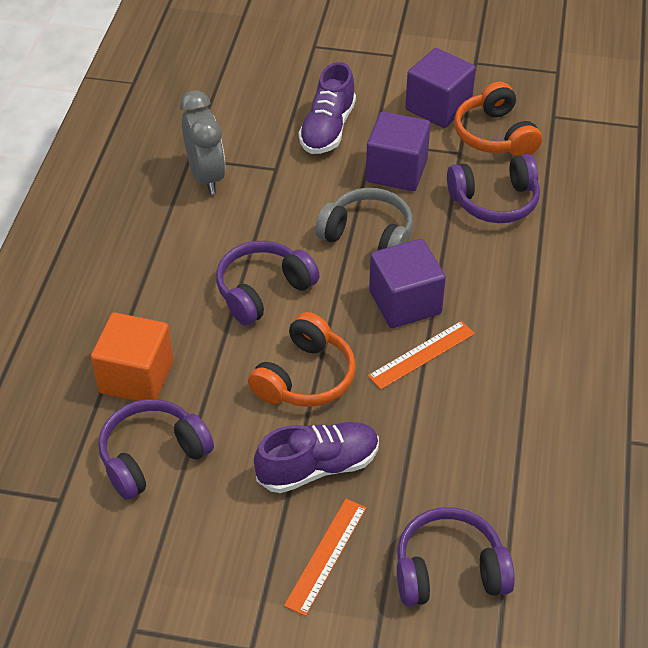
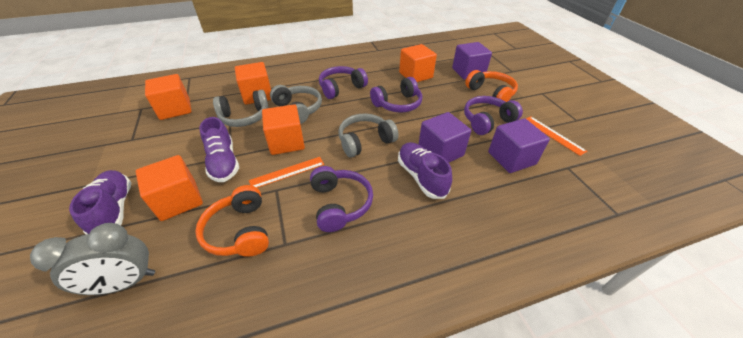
grey headphones: 1 -> 3
orange cube: 1 -> 5
purple shoe: 2 -> 3

